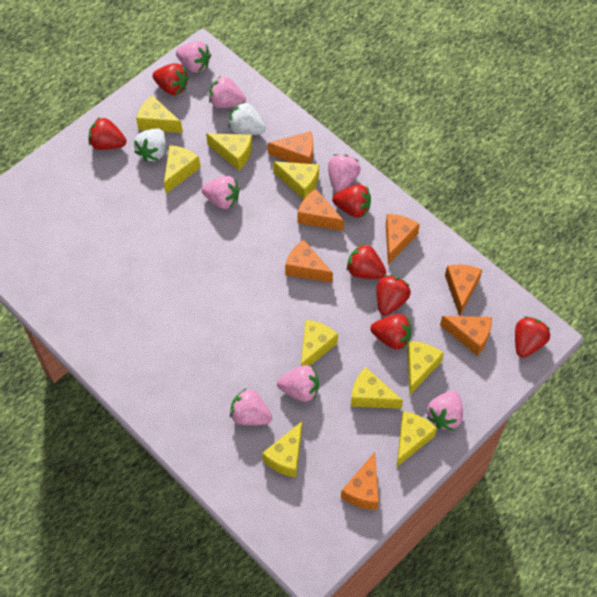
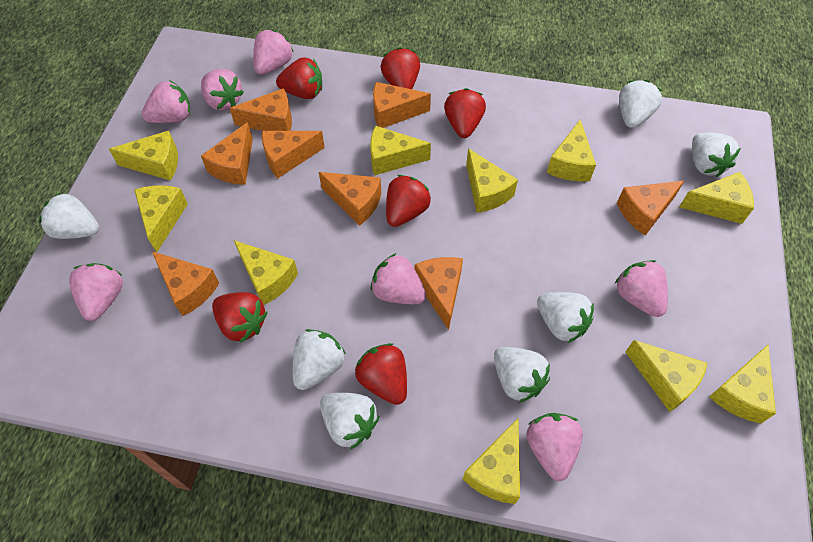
orange cheese: 7 -> 8
red strawberry: 7 -> 6
white strawberry: 2 -> 7
yellow cheese: 9 -> 10

